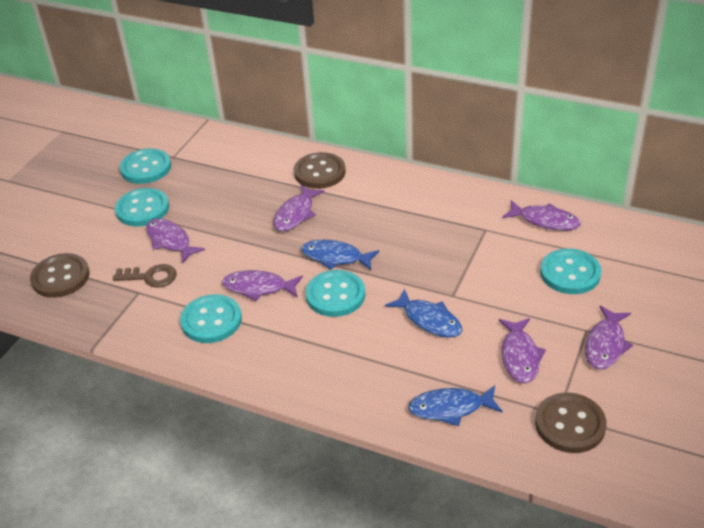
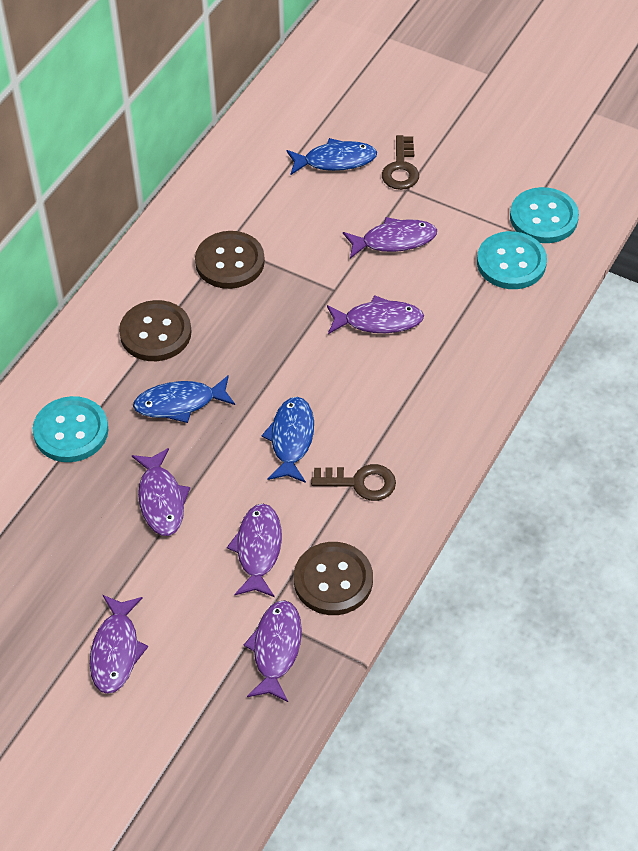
brown key: 1 -> 2
turquoise button: 5 -> 3

